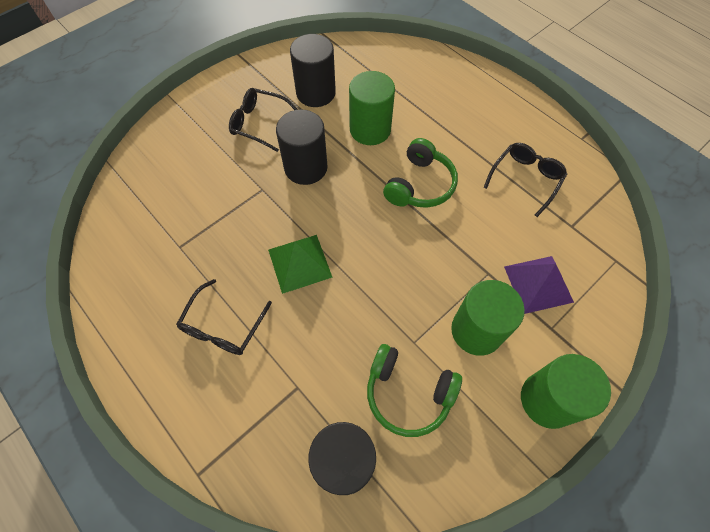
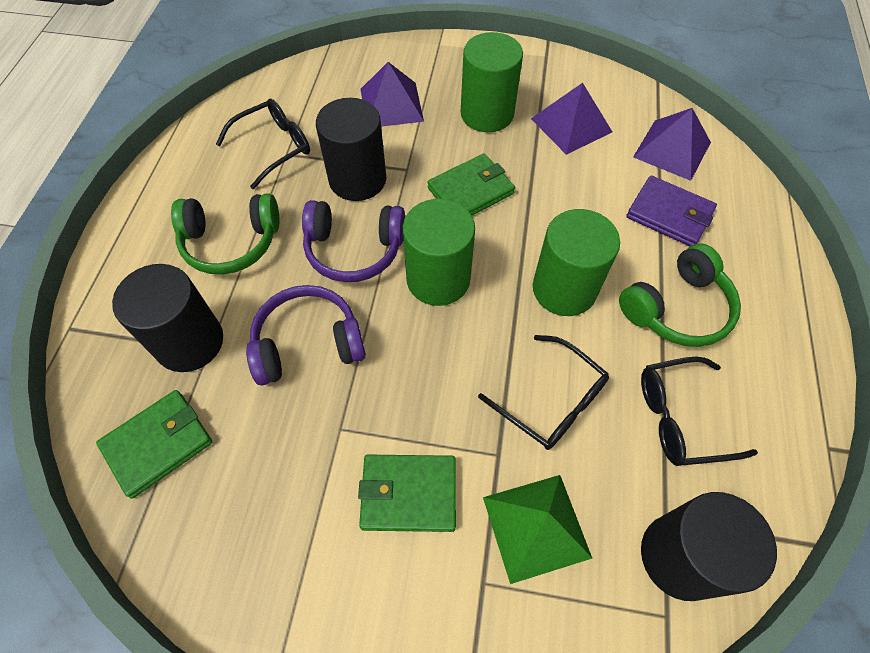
green wallet: 0 -> 3
purple headphones: 0 -> 2
purple pyramid: 1 -> 3
purple wallet: 0 -> 1

